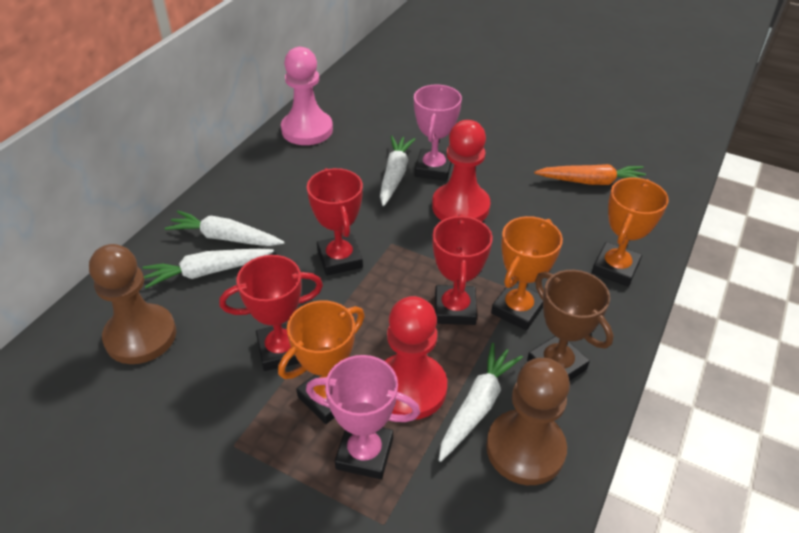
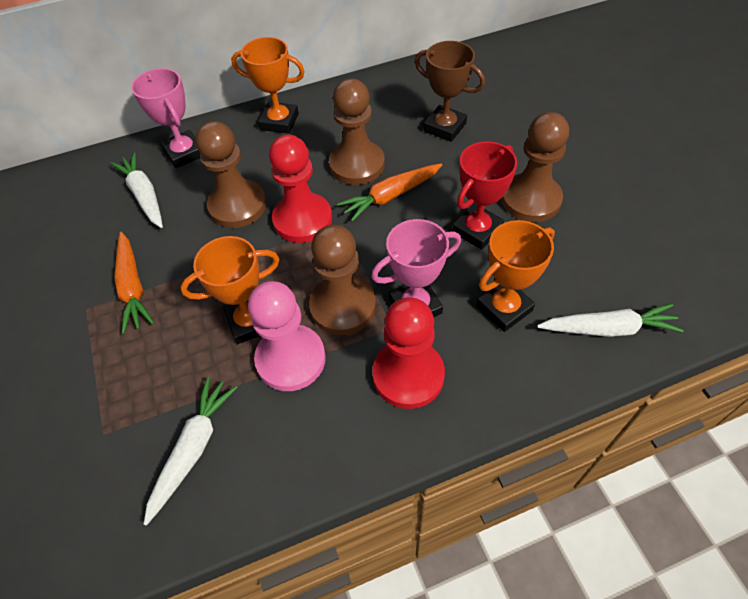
brown pawn: 2 -> 4
orange carrot: 1 -> 2
red trophy: 3 -> 1
white carrot: 4 -> 3

